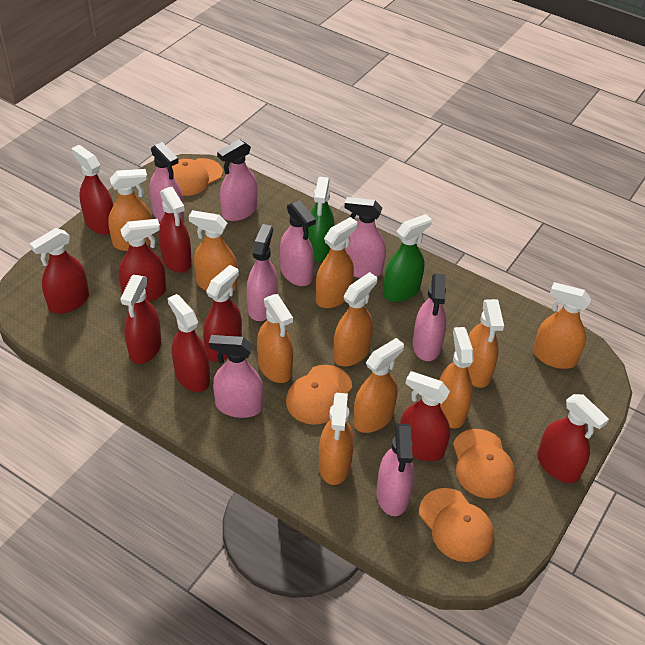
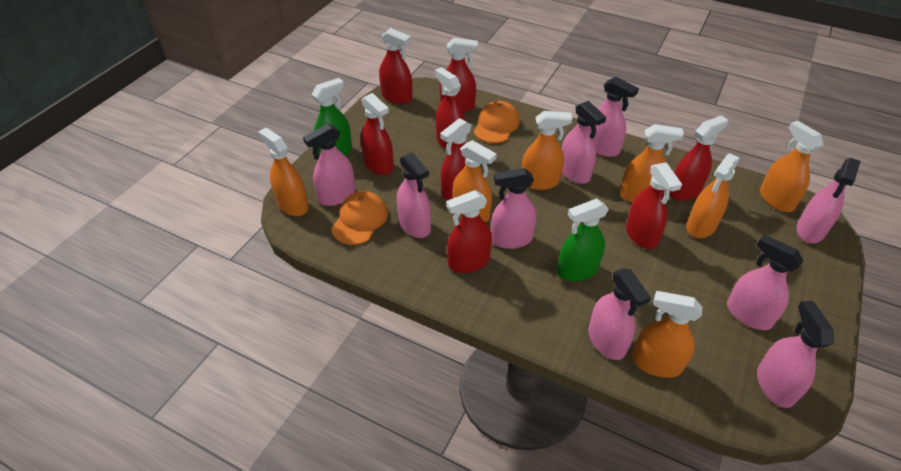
orange cap: 4 -> 2
orange spray bottle: 10 -> 7
pink spray bottle: 8 -> 9
red spray bottle: 9 -> 8

